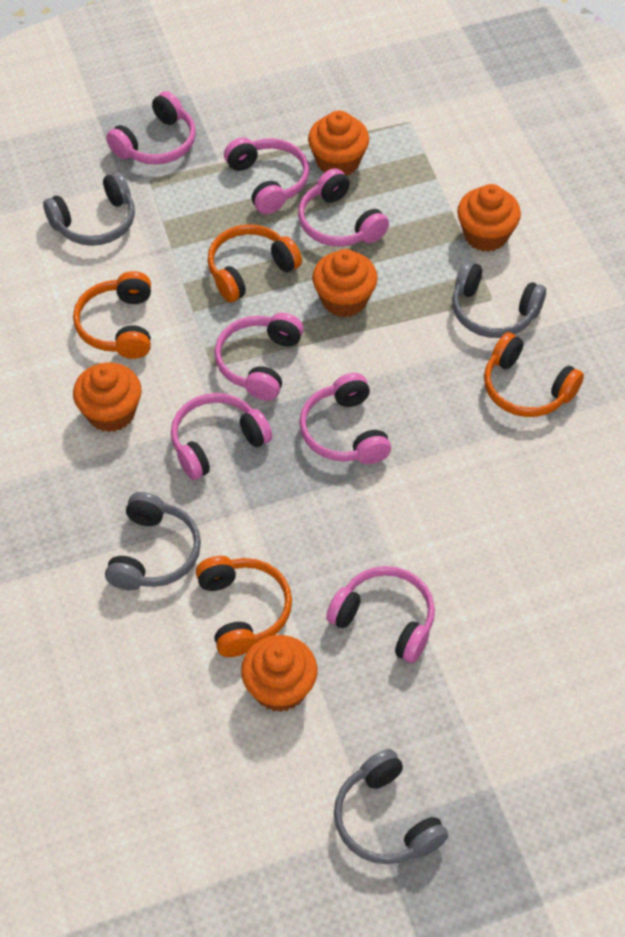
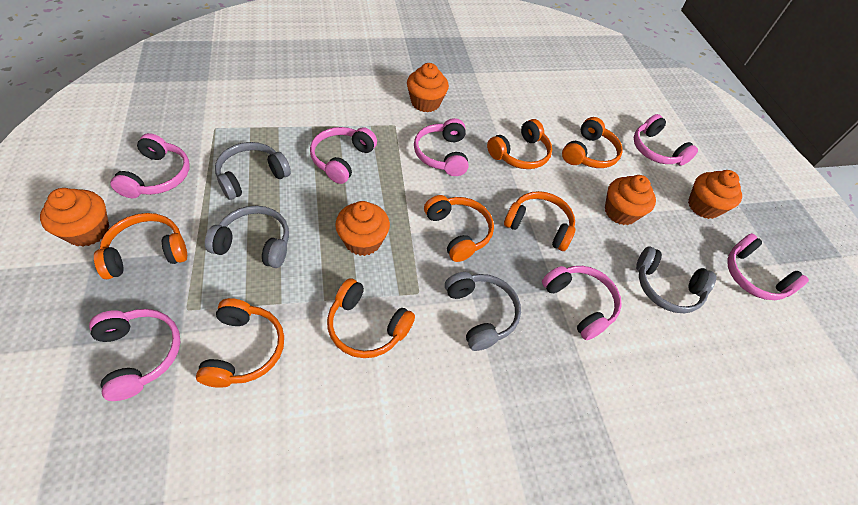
orange headphones: 4 -> 7

